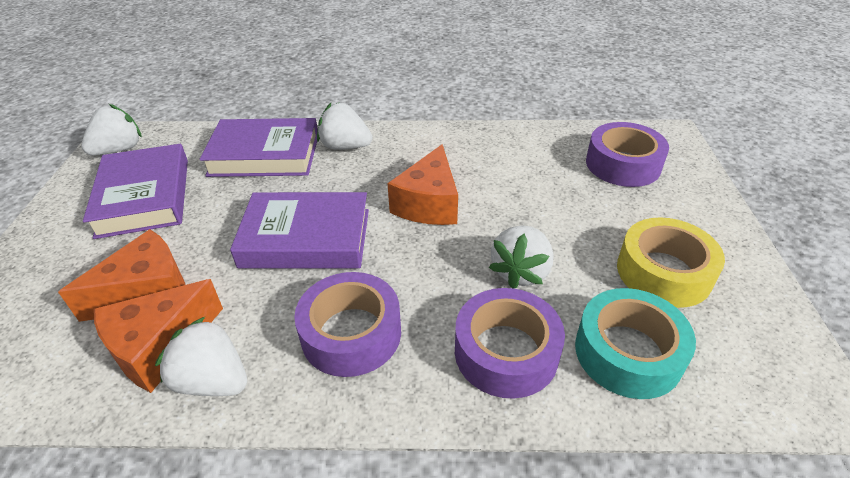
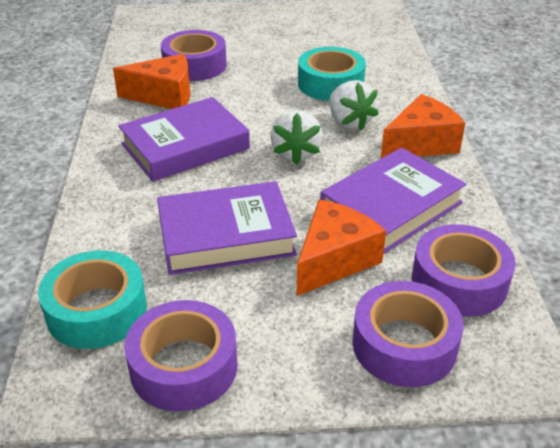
purple tape: 3 -> 4
turquoise tape: 1 -> 2
white strawberry: 4 -> 2
yellow tape: 1 -> 0

